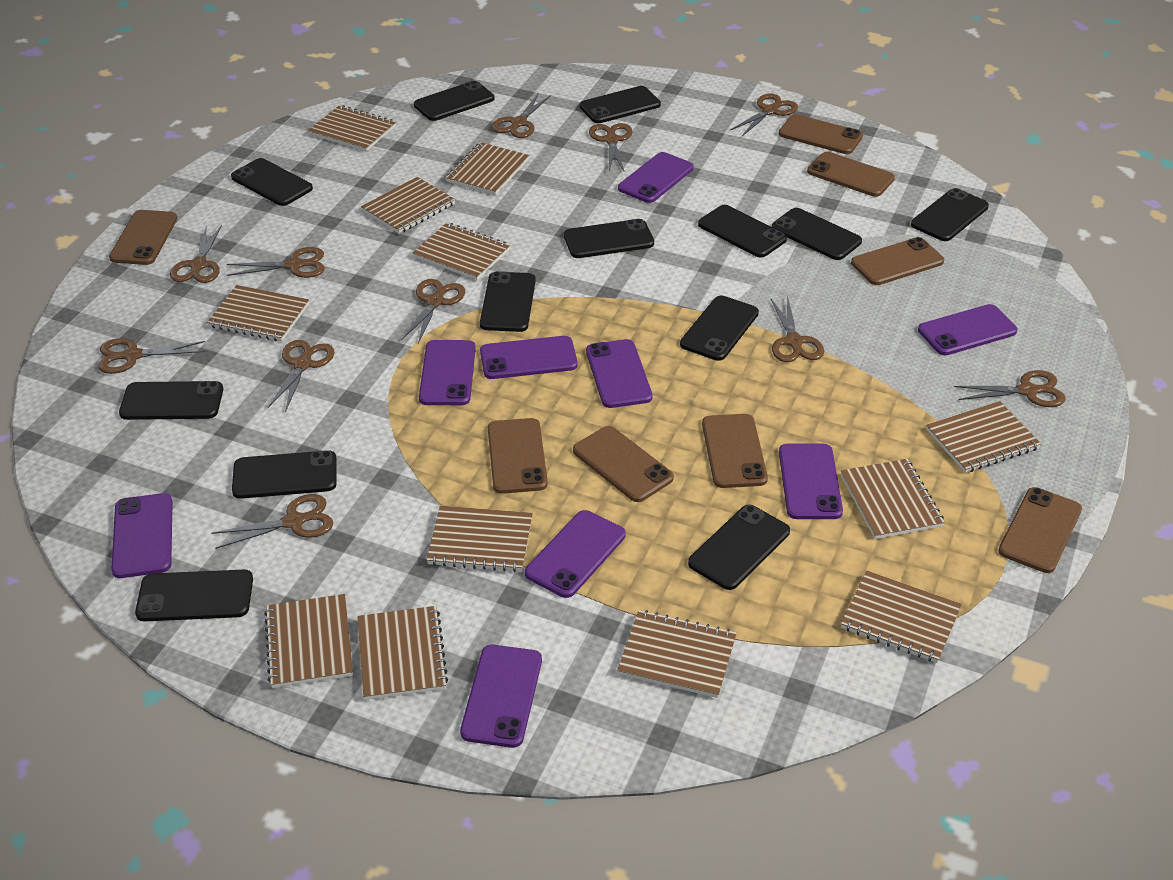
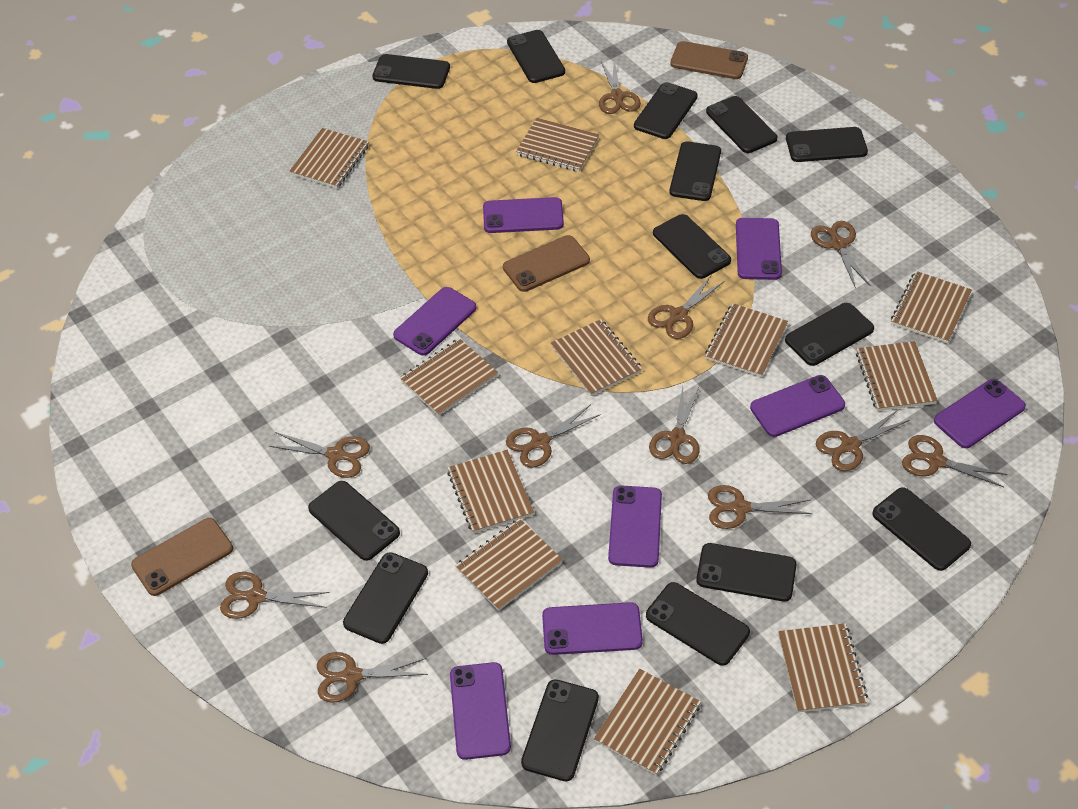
black phone: 13 -> 14
brown notebook: 12 -> 11
brown phone: 8 -> 3
purple phone: 9 -> 8

